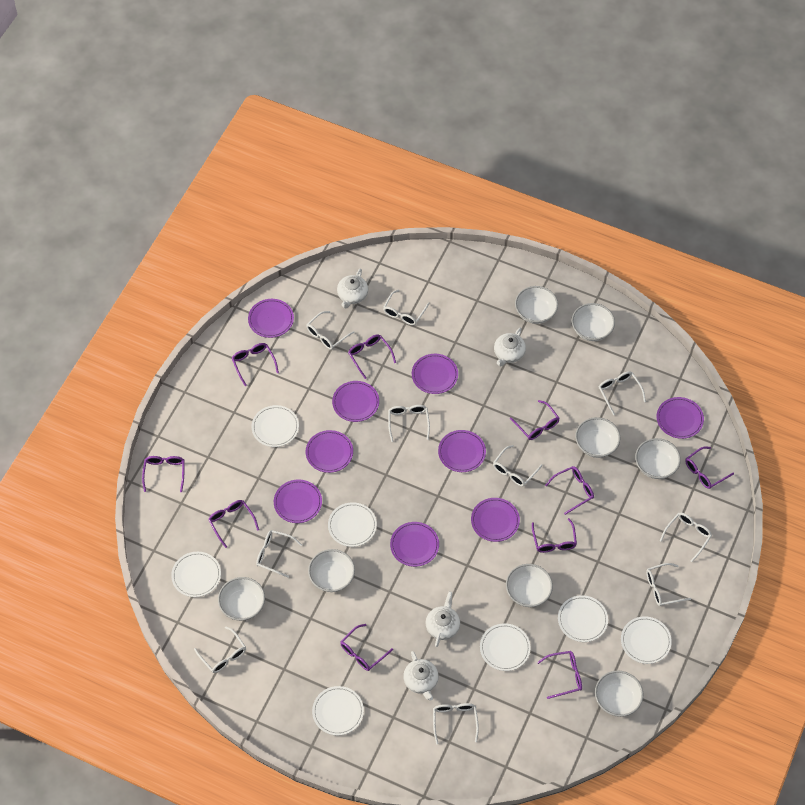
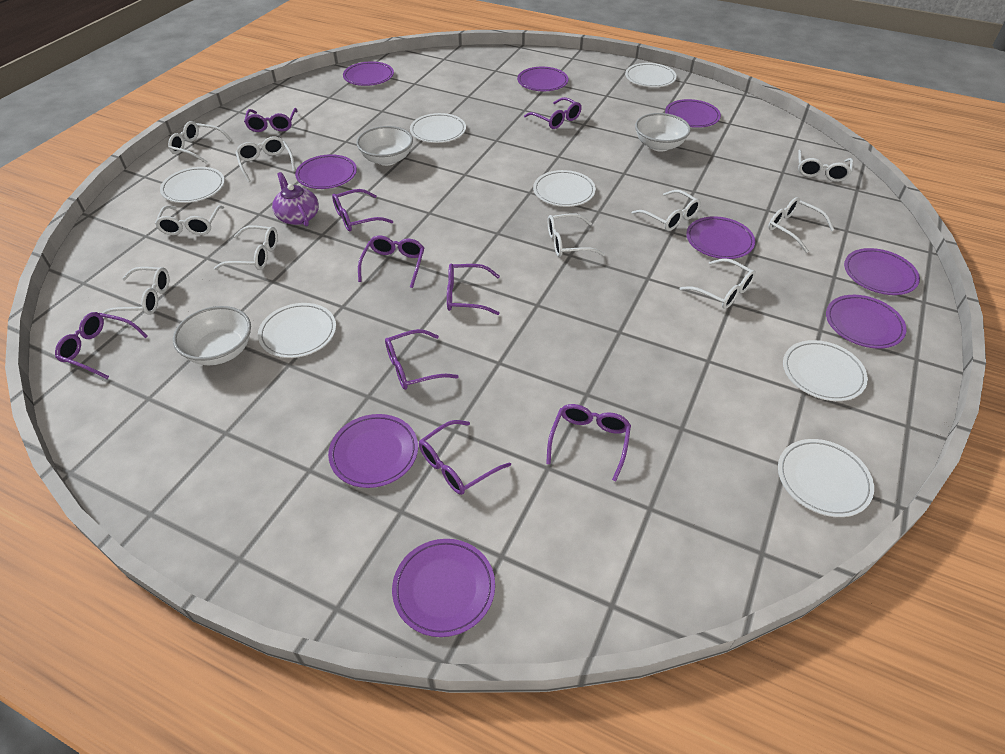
purple glasses: 10 -> 9
purple teapot: 0 -> 1
white bowl: 8 -> 3
white teapot: 4 -> 0

